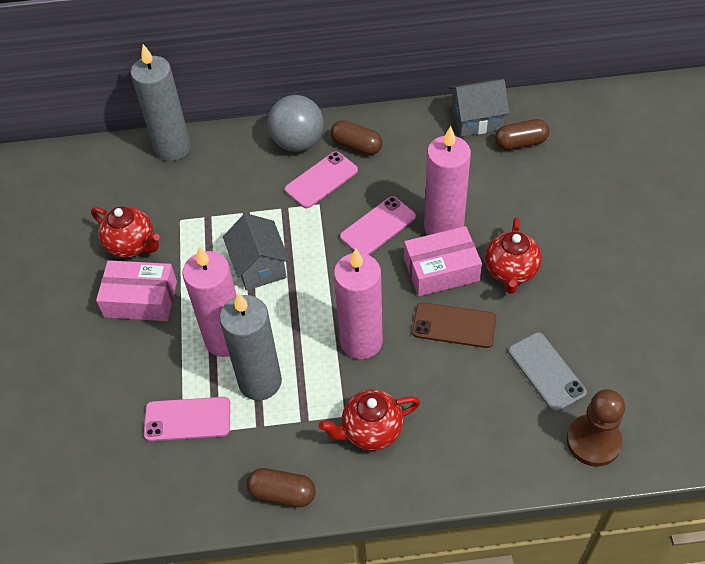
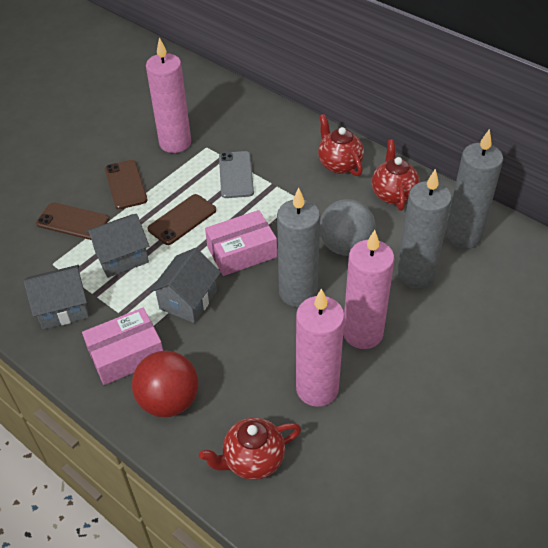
brown capsule: 3 -> 0
brown pawn: 1 -> 0
brown phone: 1 -> 3
grey candle: 2 -> 3
grey house: 2 -> 3
pink phone: 3 -> 0
red ball: 0 -> 1

